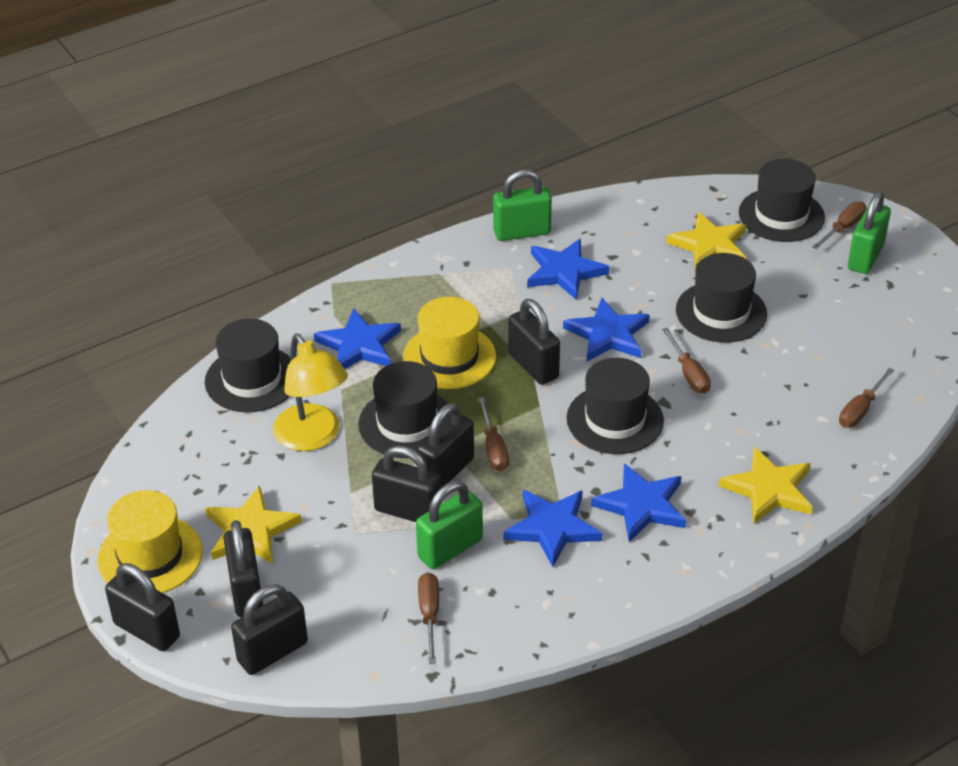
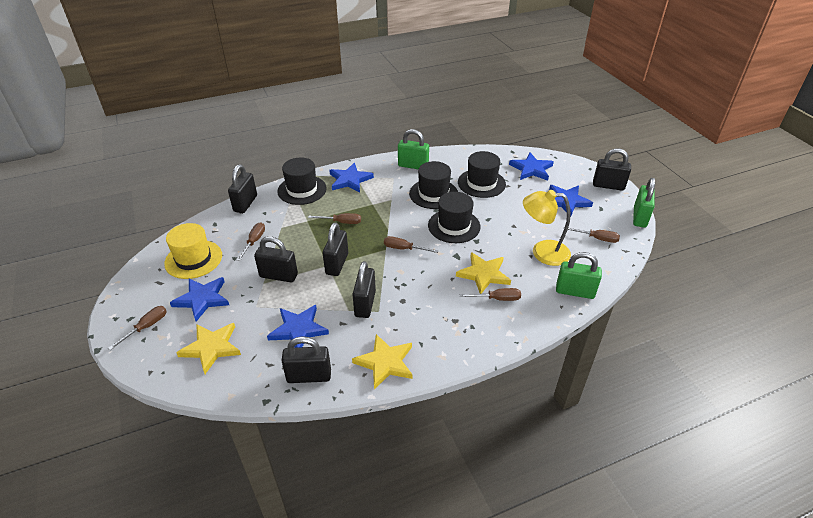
black hat: 5 -> 4
brown screwdriver: 5 -> 6
yellow hat: 2 -> 1

